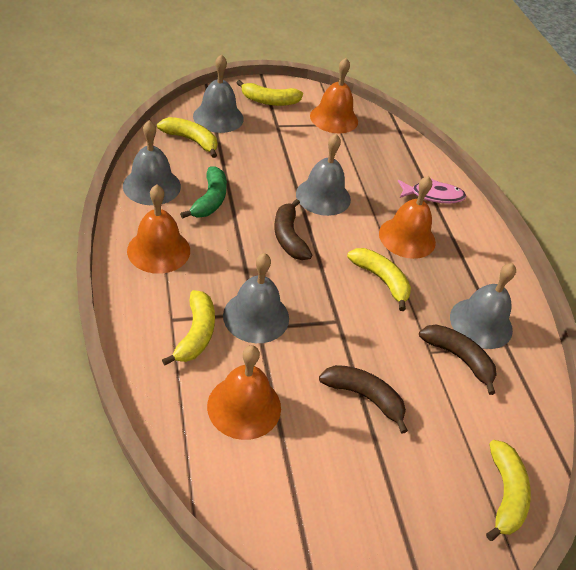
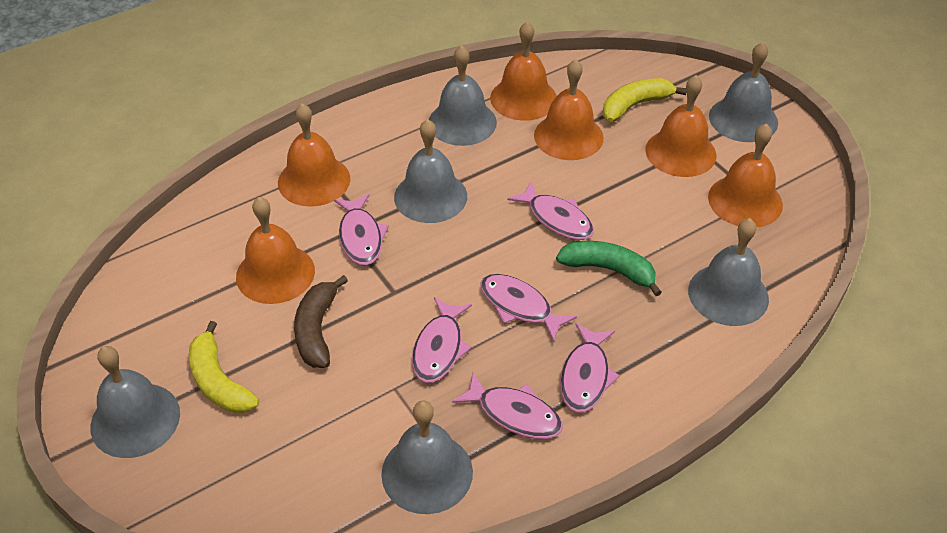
brown banana: 3 -> 1
grey bell: 5 -> 6
orange bell: 4 -> 6
pink fish: 1 -> 6
yellow banana: 5 -> 2

